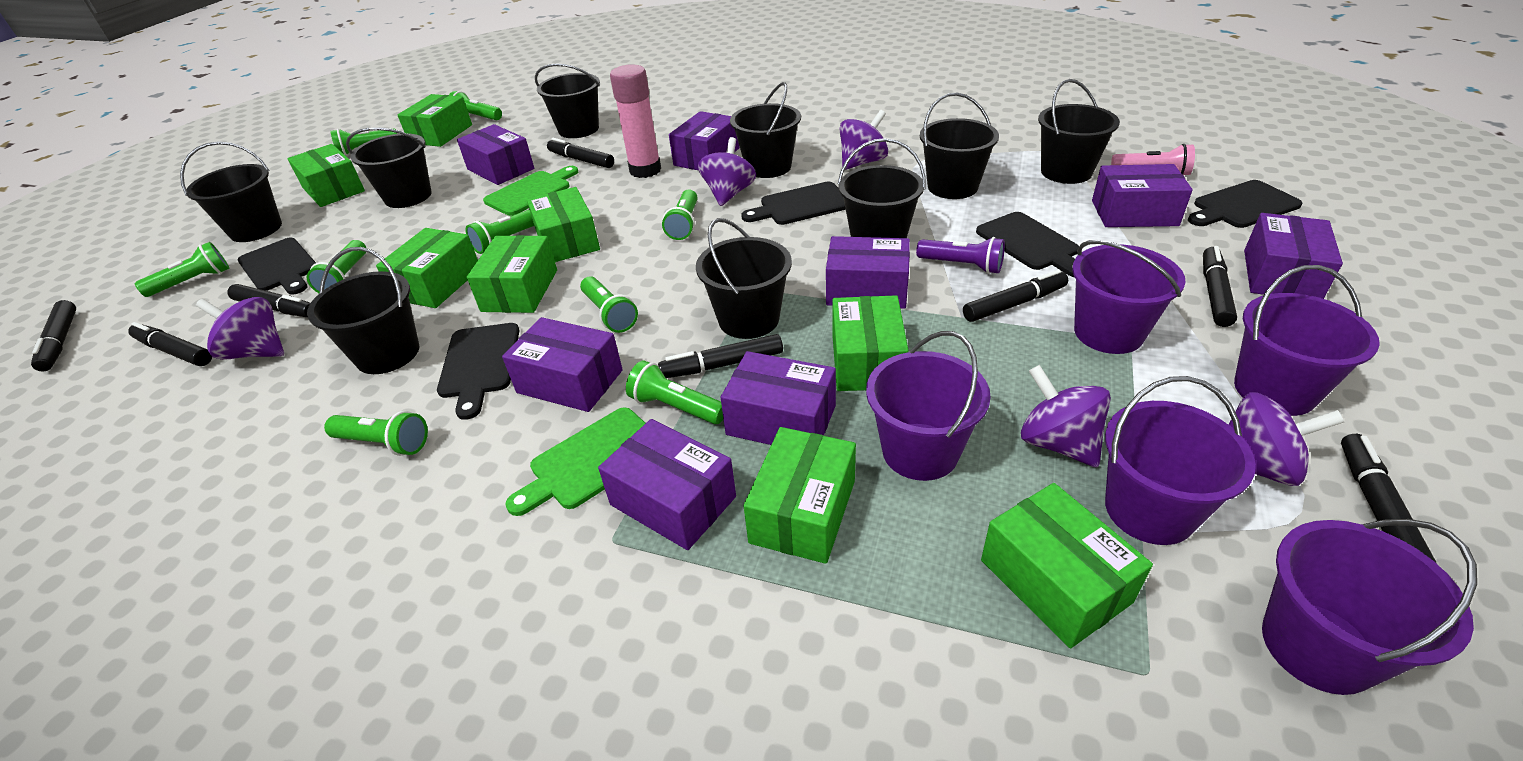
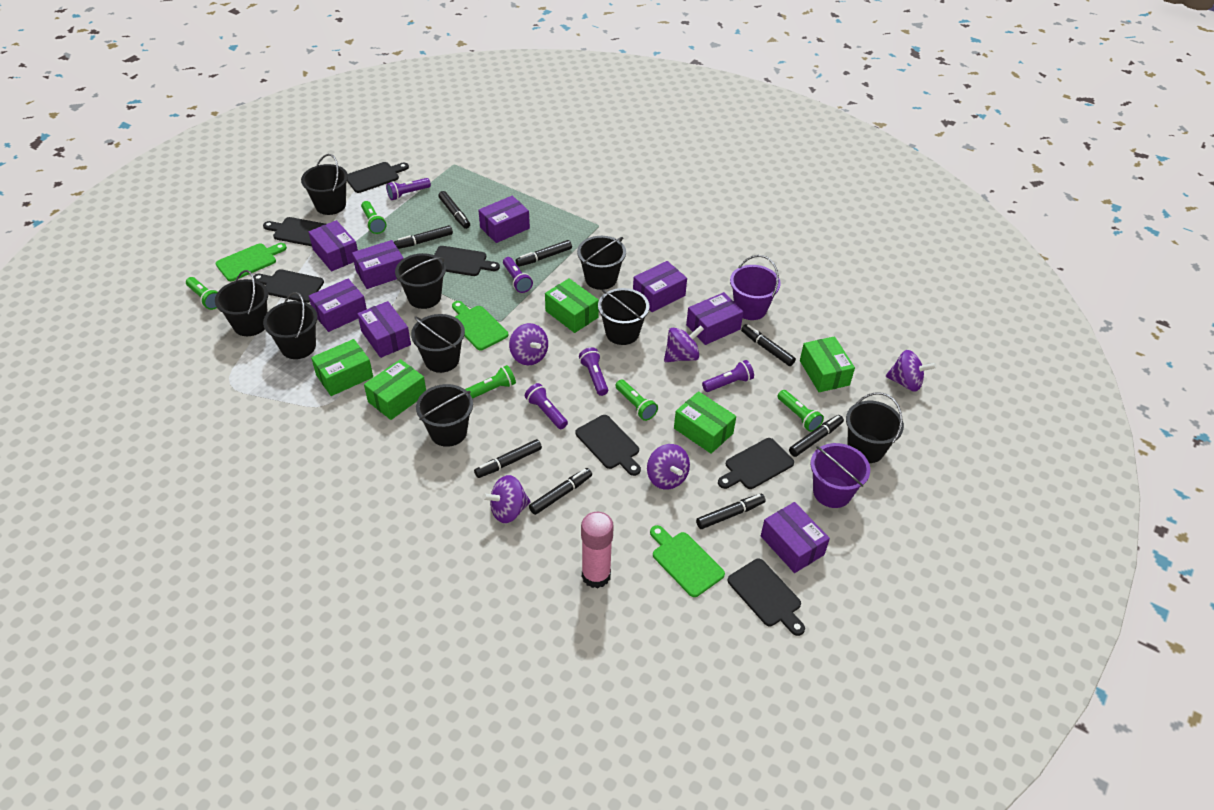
black cutting board: 5 -> 7
green box: 8 -> 5
green cutting board: 2 -> 3
green flashlight: 9 -> 5
pink flashlight: 1 -> 0
purple bucket: 5 -> 2
purple flashlight: 1 -> 5

